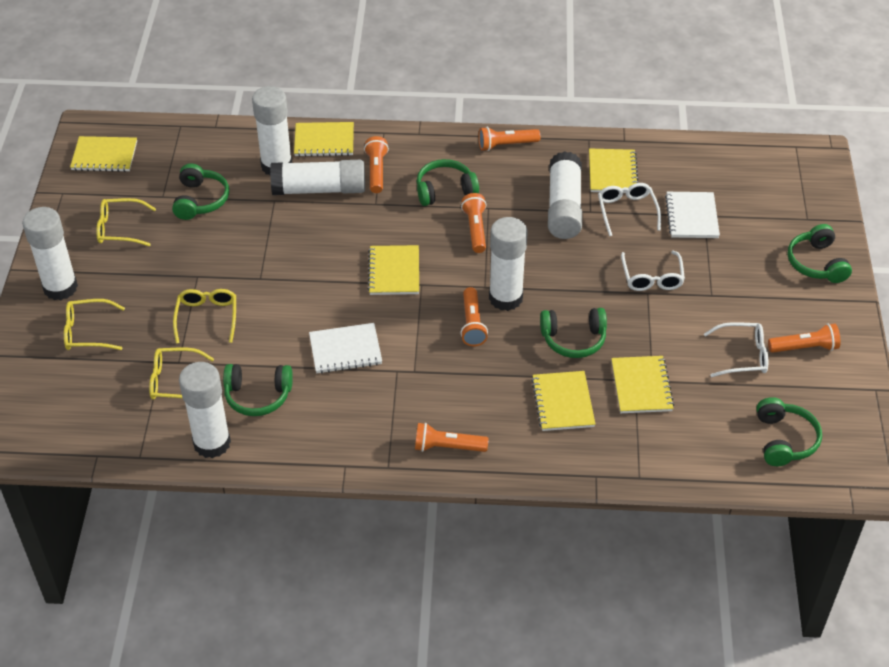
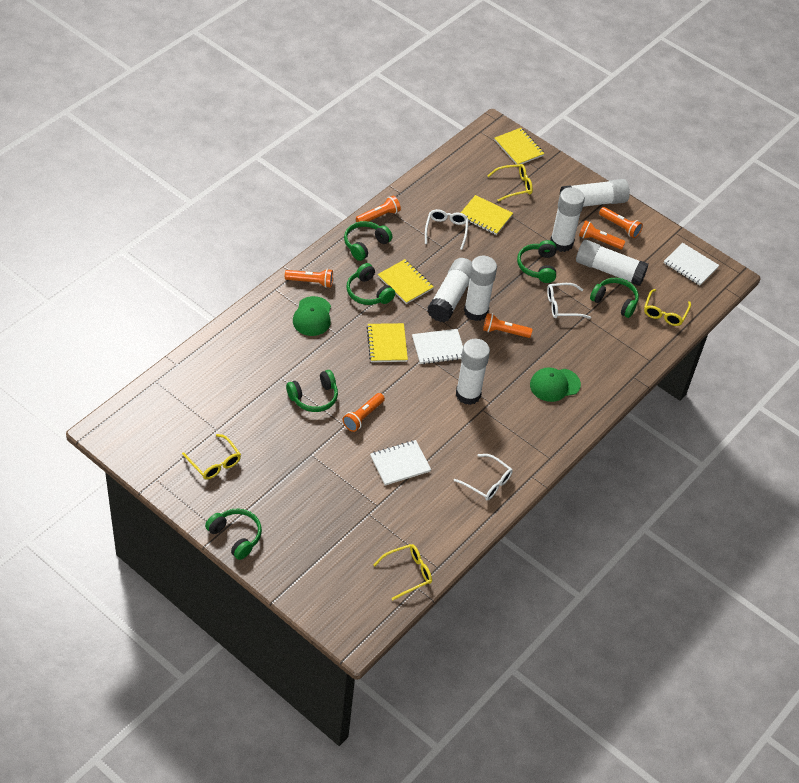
green cap: 0 -> 2
white notebook: 2 -> 3
yellow notebook: 6 -> 4

